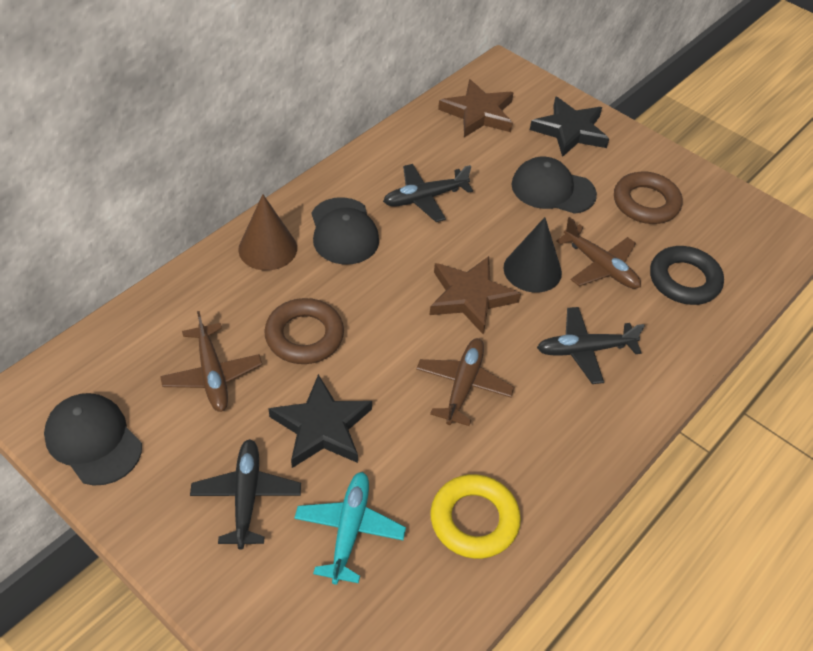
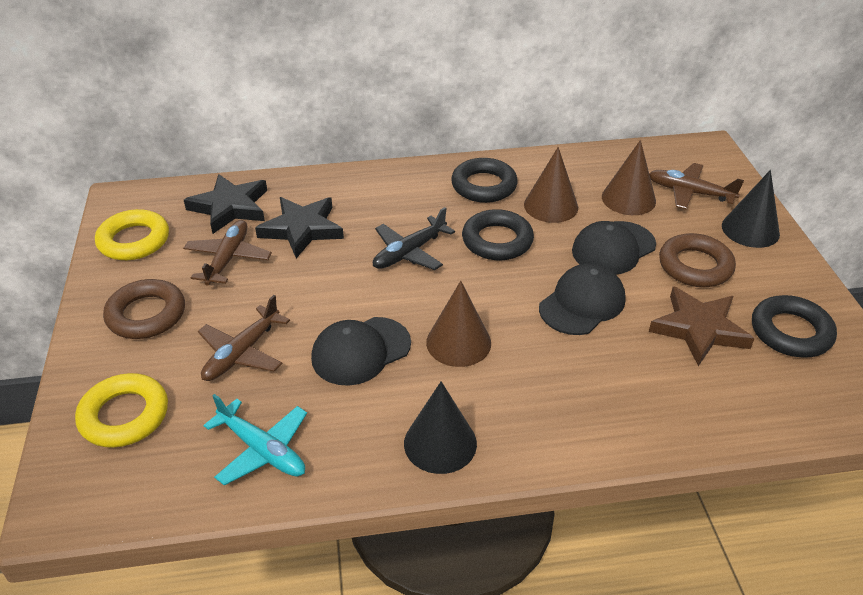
black cone: 1 -> 2
black plane: 3 -> 1
black ring: 1 -> 3
brown cone: 1 -> 3
brown star: 2 -> 1
yellow ring: 1 -> 2

